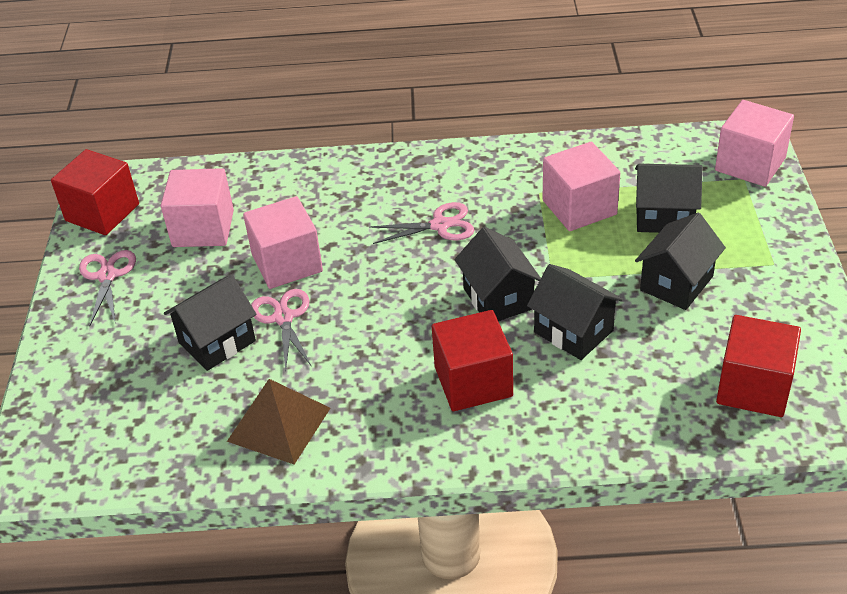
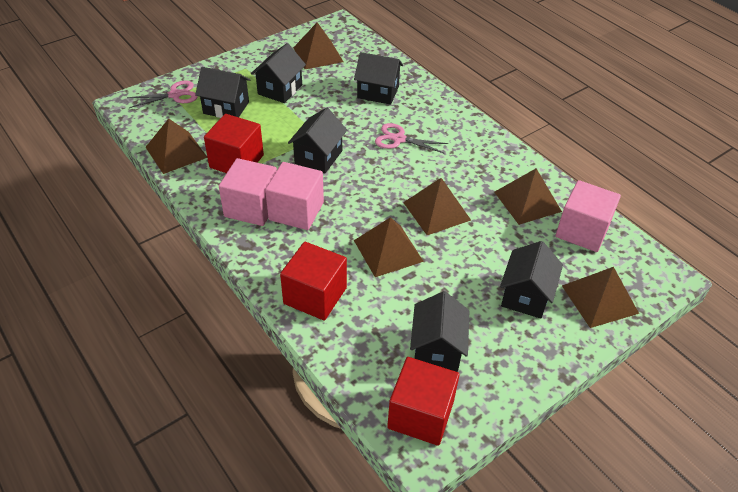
black house: 5 -> 6
brown pyramid: 1 -> 6
pink cube: 4 -> 3
pink scissors: 3 -> 2

